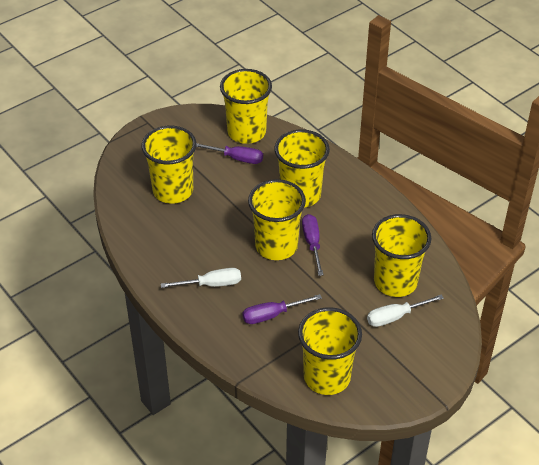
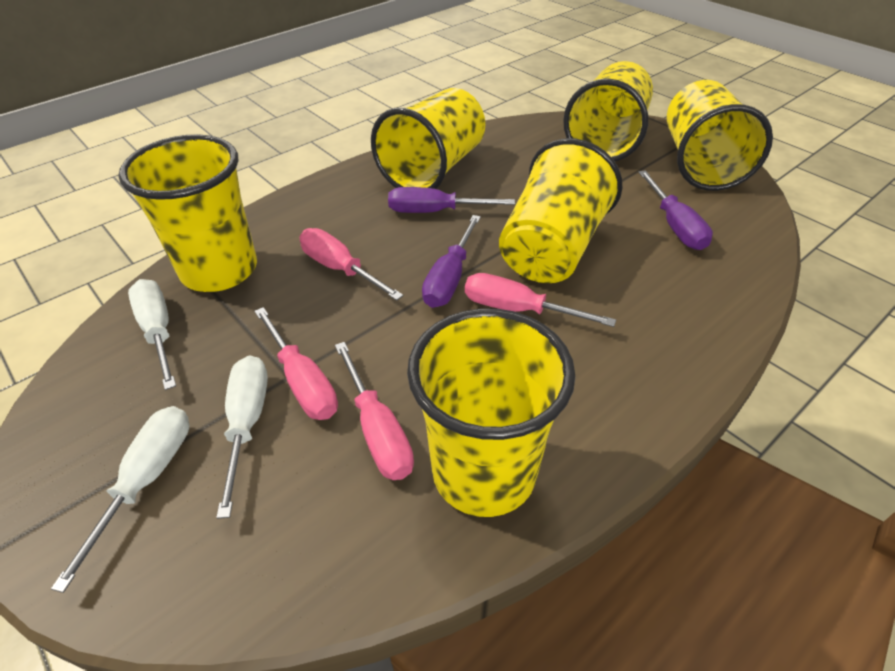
pink screwdriver: 0 -> 4
white screwdriver: 2 -> 3

